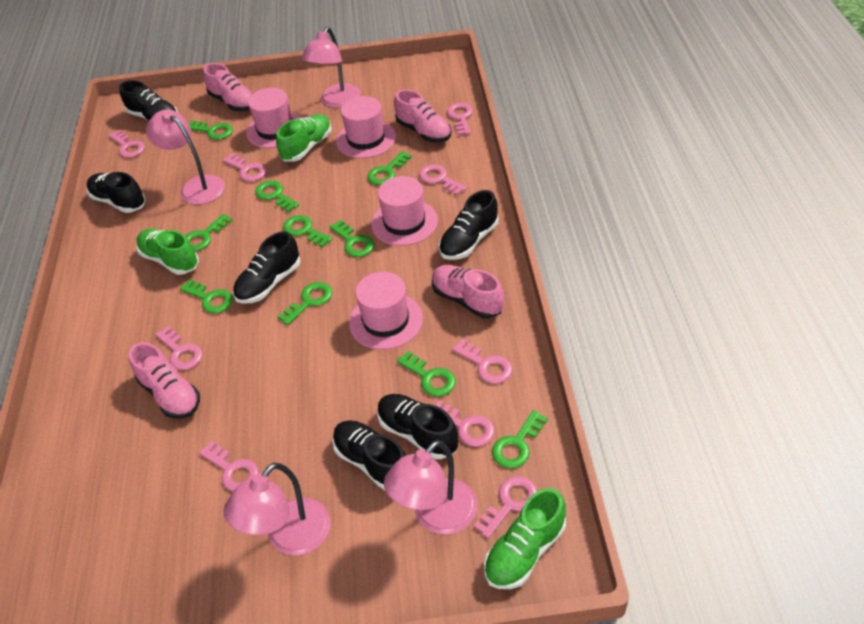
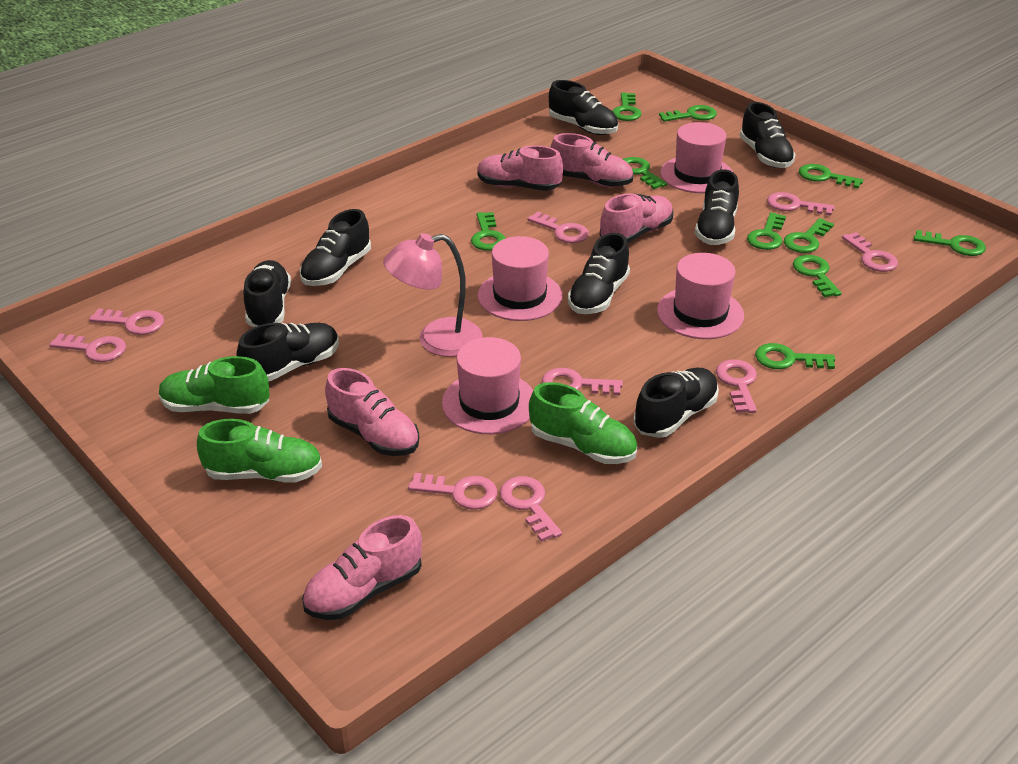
black shoe: 6 -> 8
pink lamp: 4 -> 1
pink shoe: 4 -> 5

